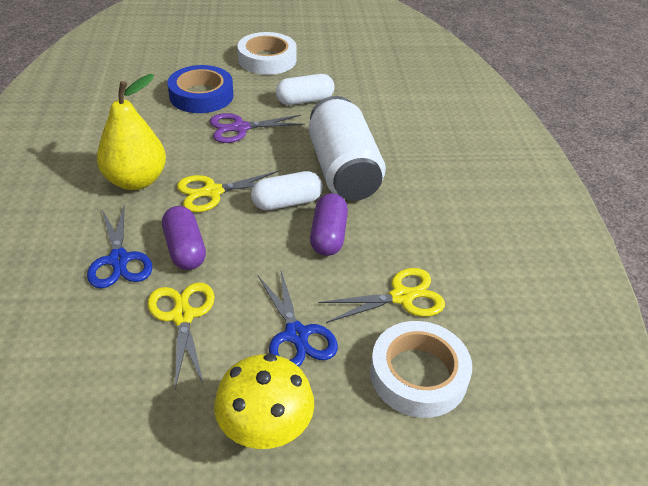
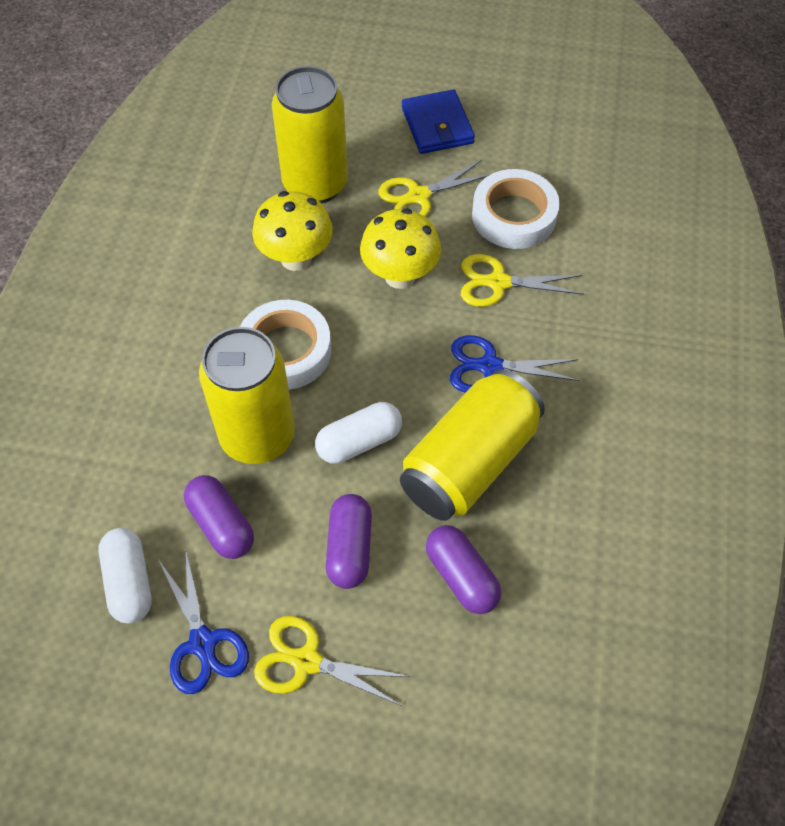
blue tape: 1 -> 0
blue wallet: 0 -> 1
purple capsule: 2 -> 3
purple scissors: 1 -> 0
white can: 1 -> 0
yellow can: 0 -> 3
yellow mushroom: 1 -> 2
yellow pear: 1 -> 0

